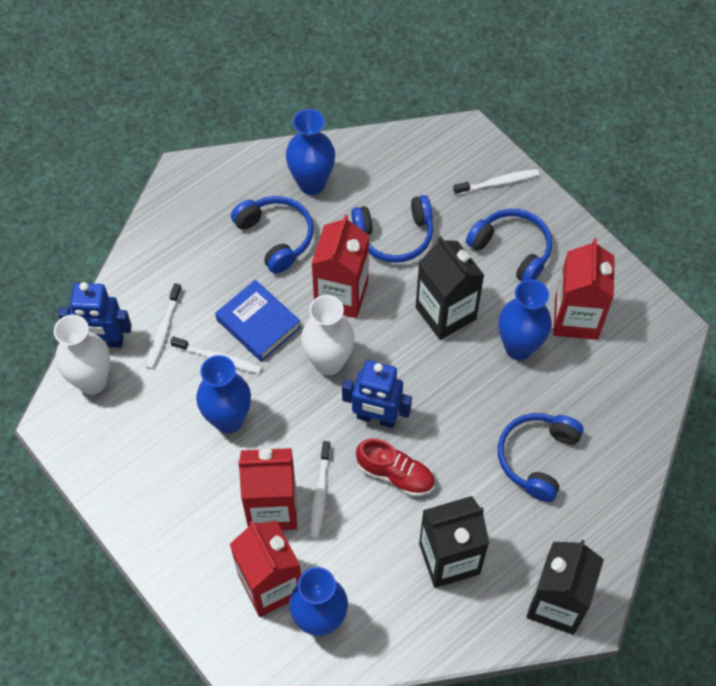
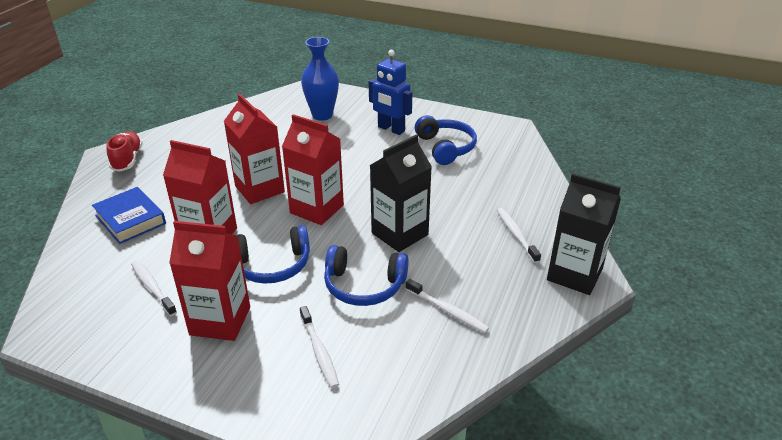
black carton: 3 -> 2
blue headphones: 4 -> 3
blue robot: 2 -> 1
blue vase: 4 -> 1
white vase: 2 -> 0

